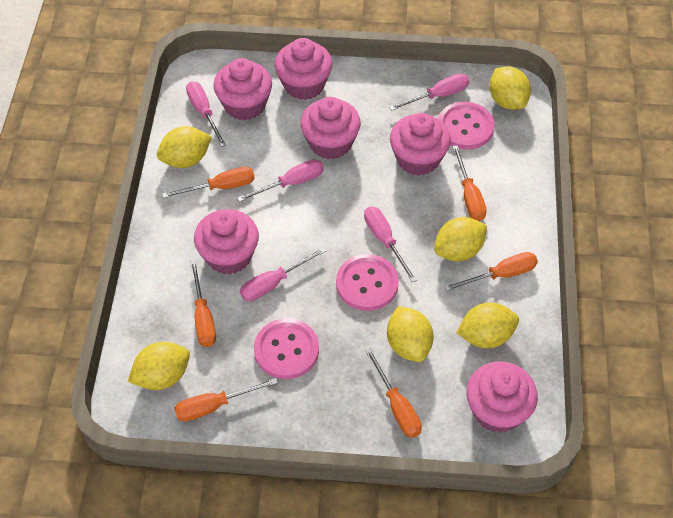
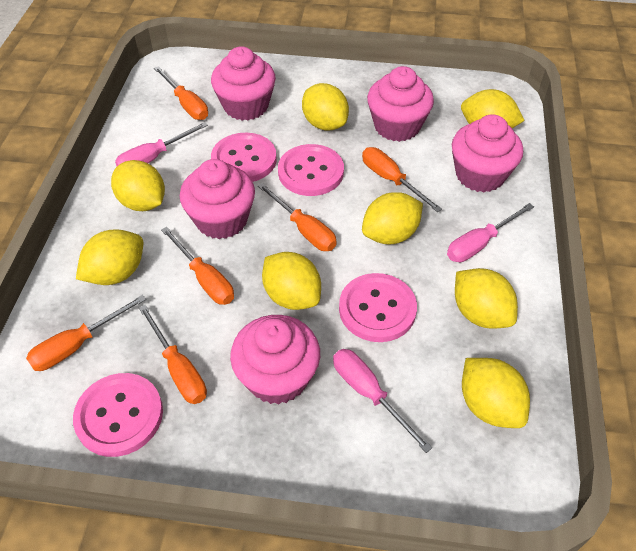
pink button: 3 -> 4
pink cupcake: 6 -> 5
pink screwdriver: 5 -> 3
yellow lemon: 6 -> 8

